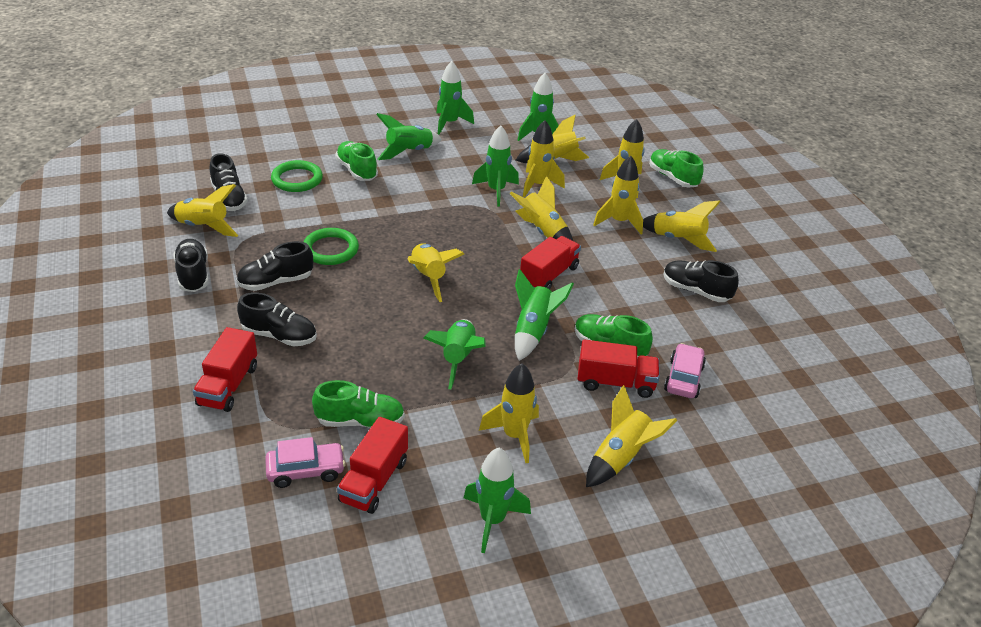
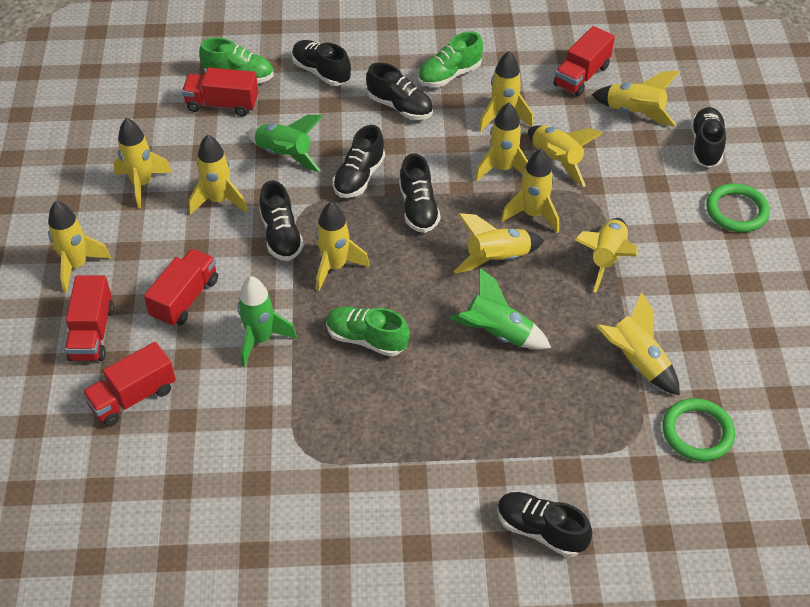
black shoe: 5 -> 7
green rocket: 7 -> 3
green shoe: 4 -> 3
pink car: 2 -> 0
red truck: 4 -> 5
yellow rocket: 10 -> 12

